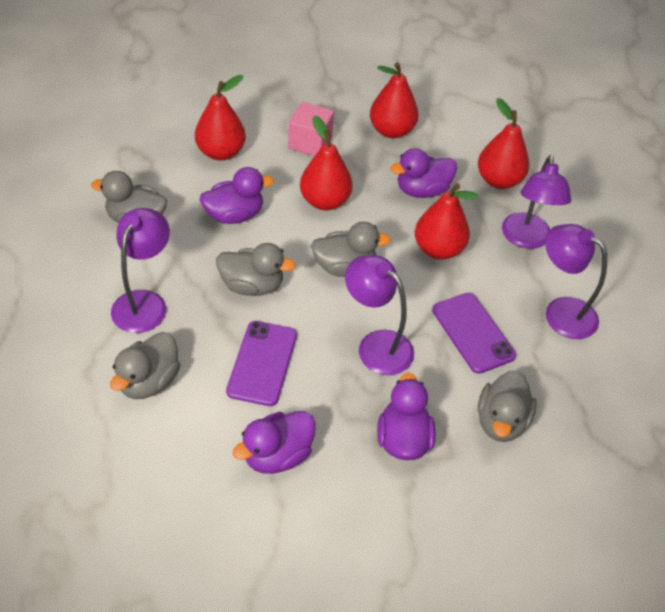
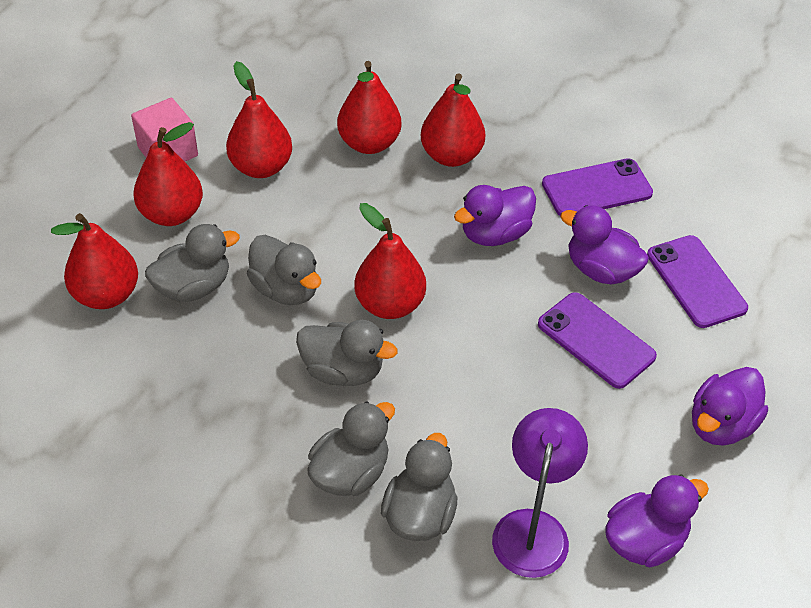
purple lamp: 4 -> 1
purple phone: 2 -> 3
red pear: 5 -> 6

